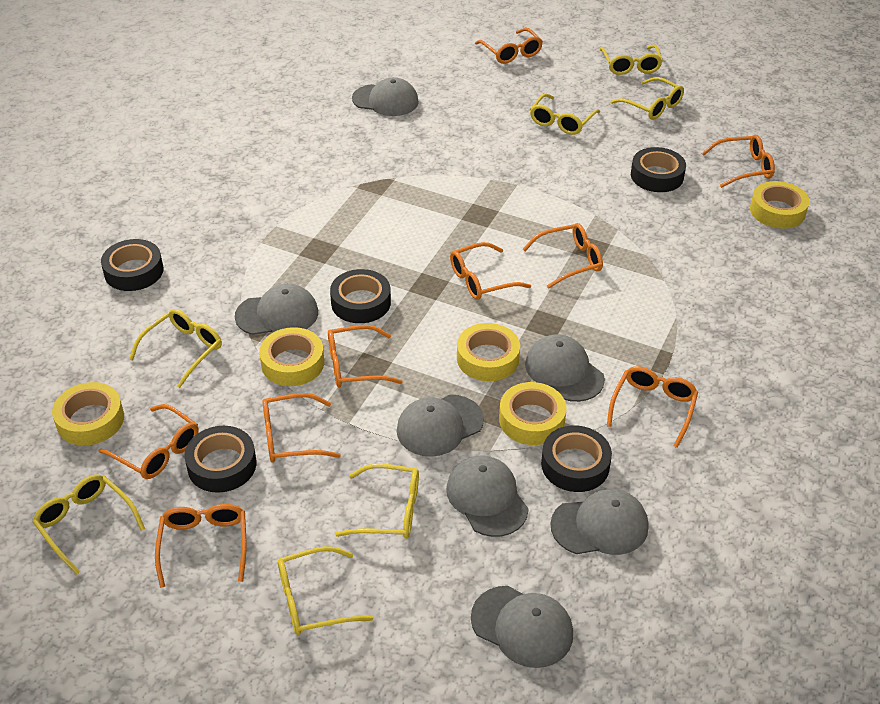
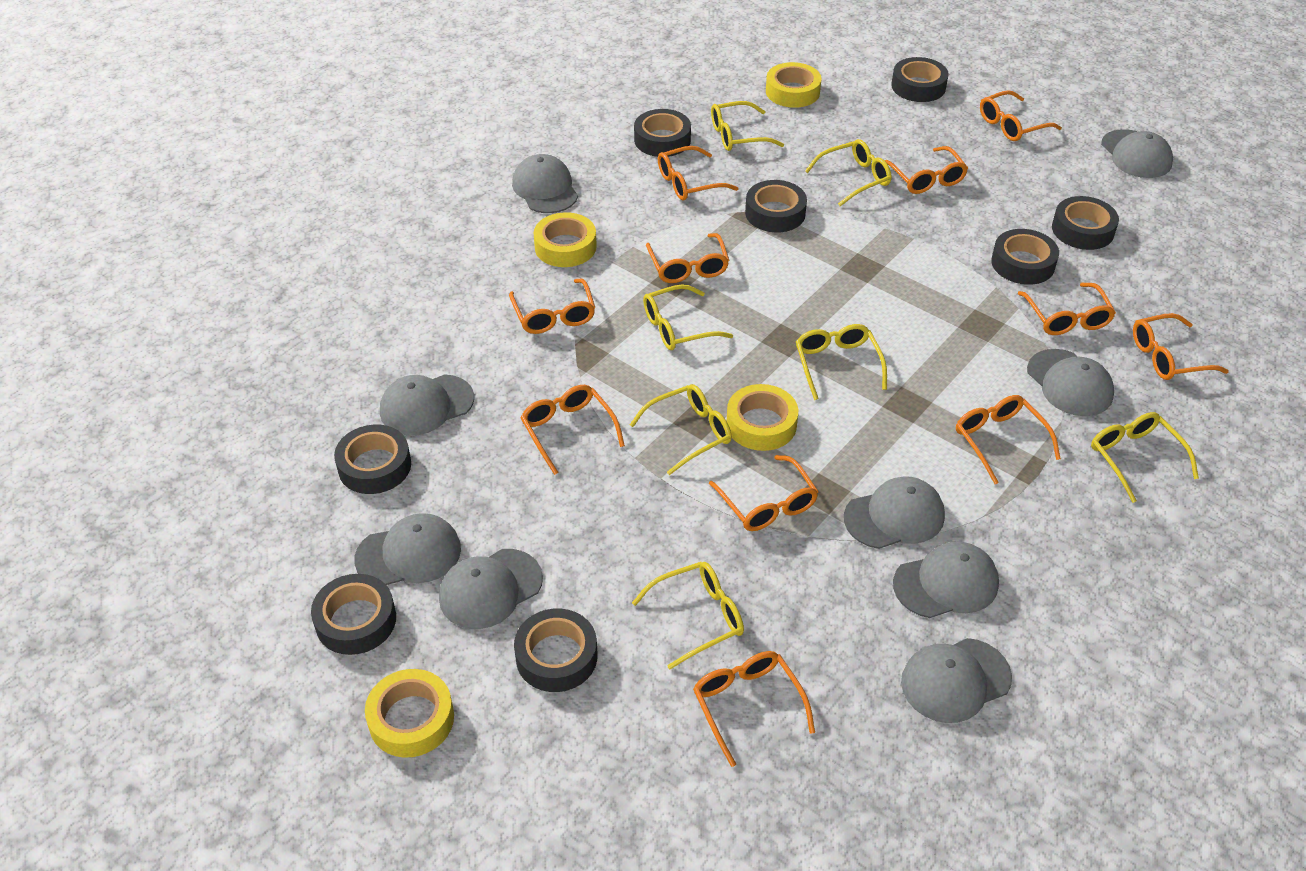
black tape: 5 -> 8
grey cap: 7 -> 9
orange glasses: 9 -> 11
yellow tape: 5 -> 4

